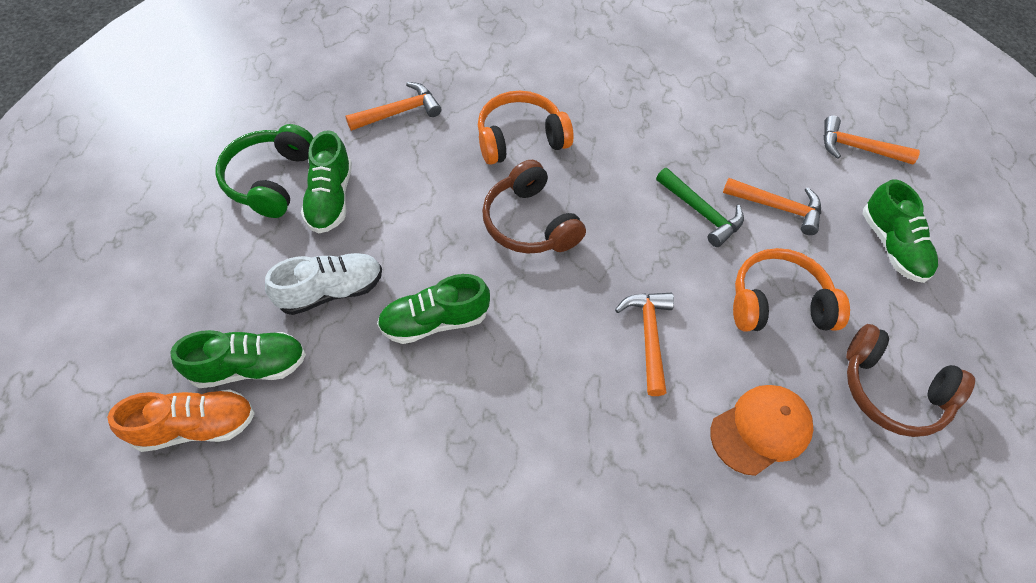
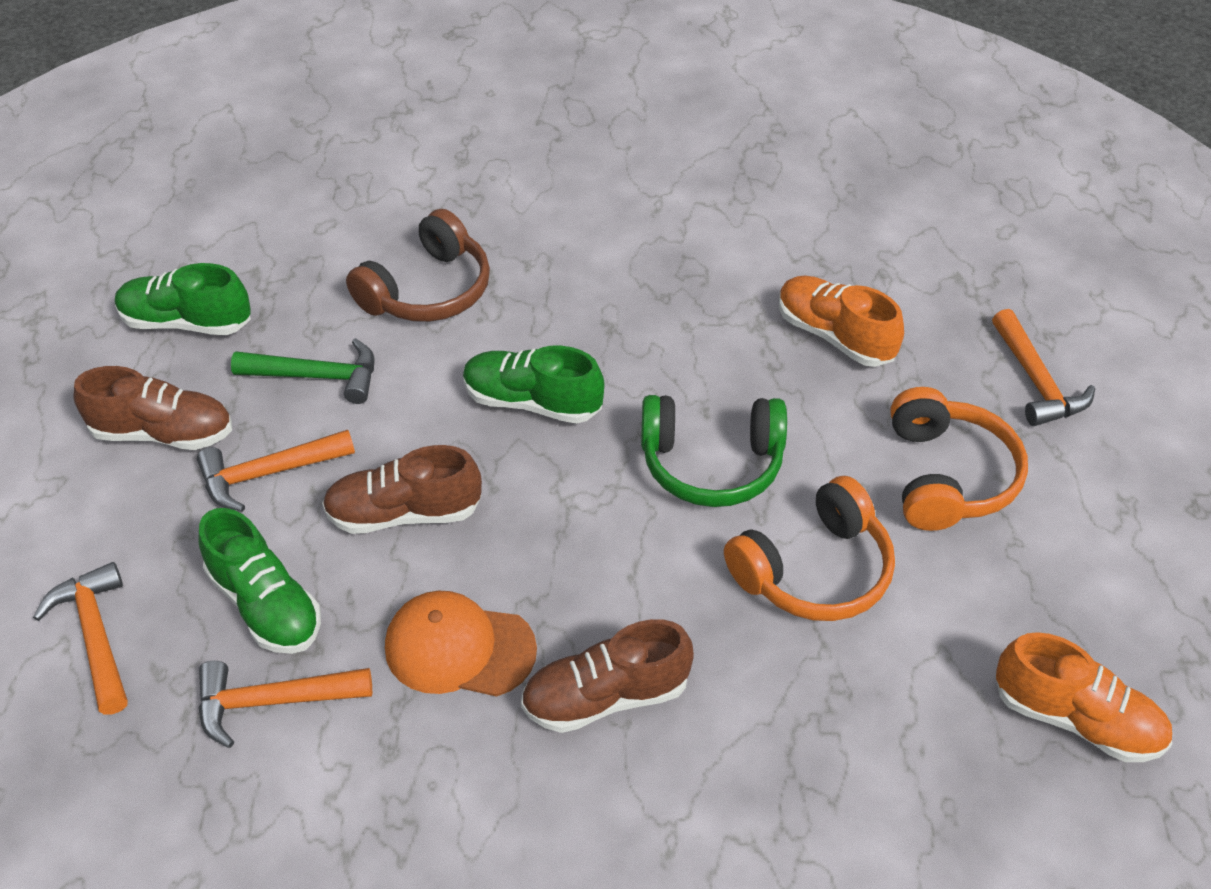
brown headphones: 2 -> 1
brown shoe: 0 -> 3
green shoe: 4 -> 3
orange shoe: 1 -> 2
white shoe: 1 -> 0

